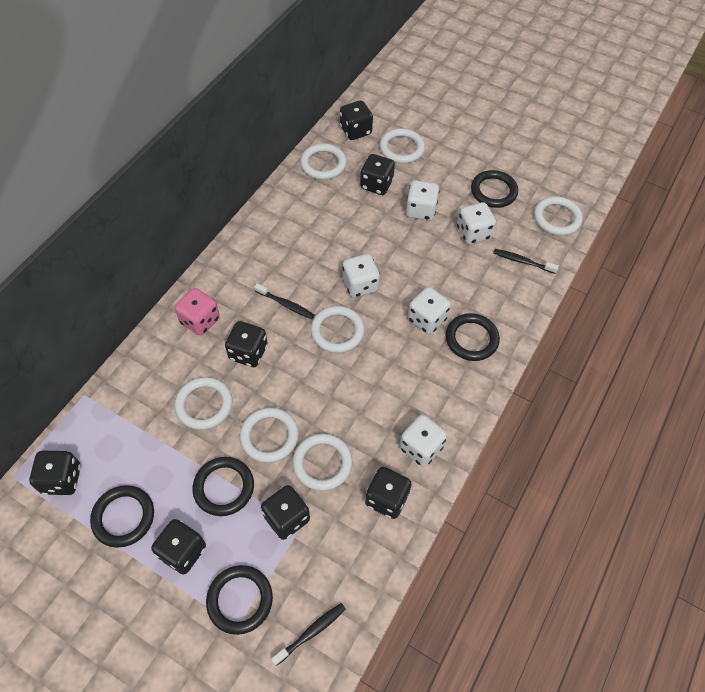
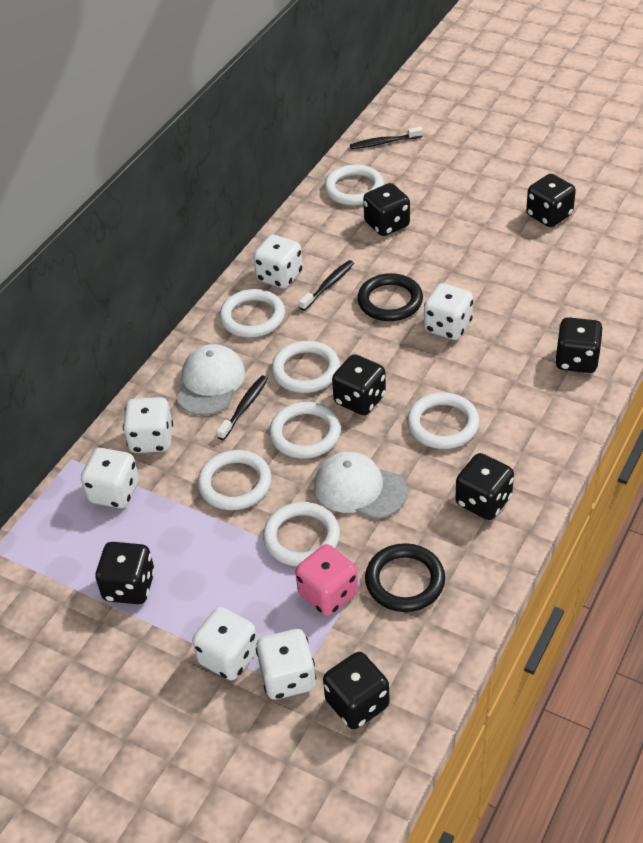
black ring: 5 -> 2
white cap: 0 -> 2
white dice: 5 -> 6

